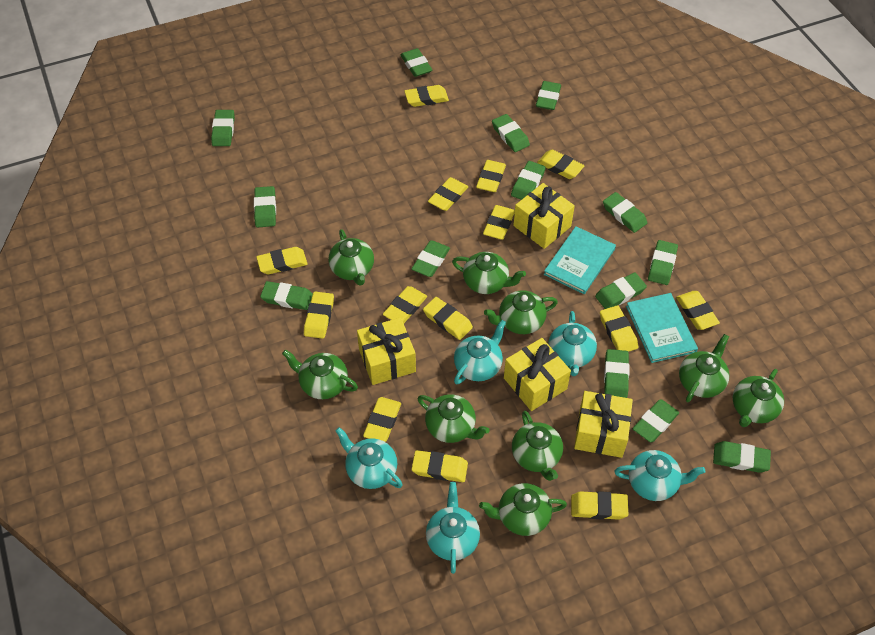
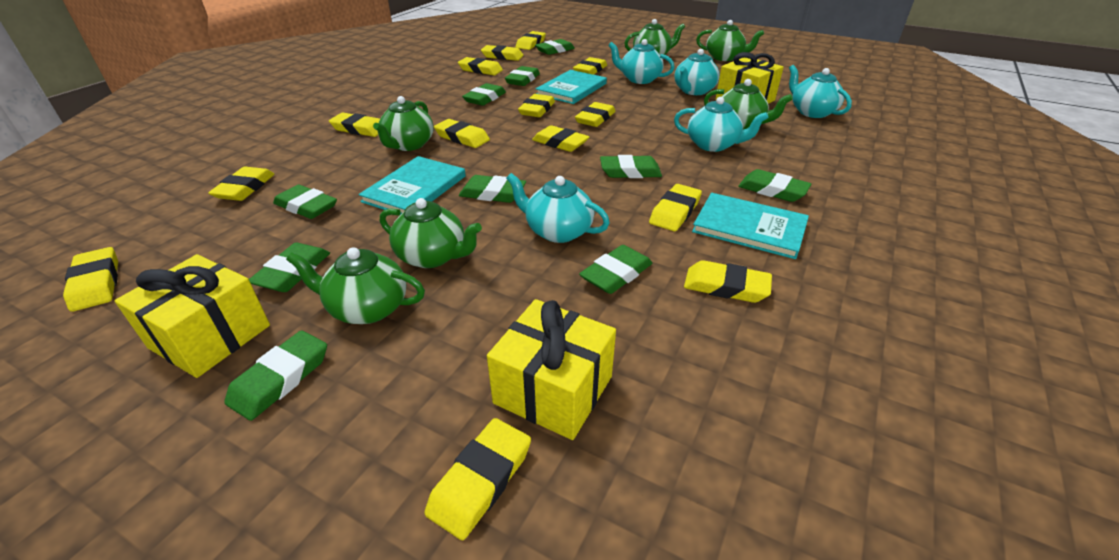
green eraser: 14 -> 10
green teapot: 9 -> 6
turquoise book: 2 -> 3
yellow gift: 4 -> 3

